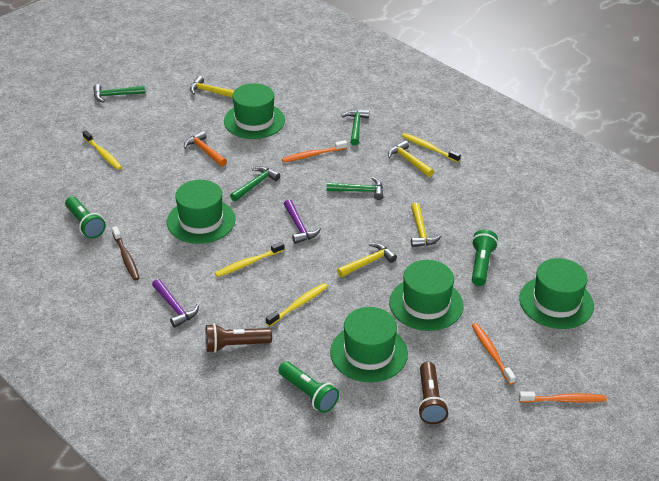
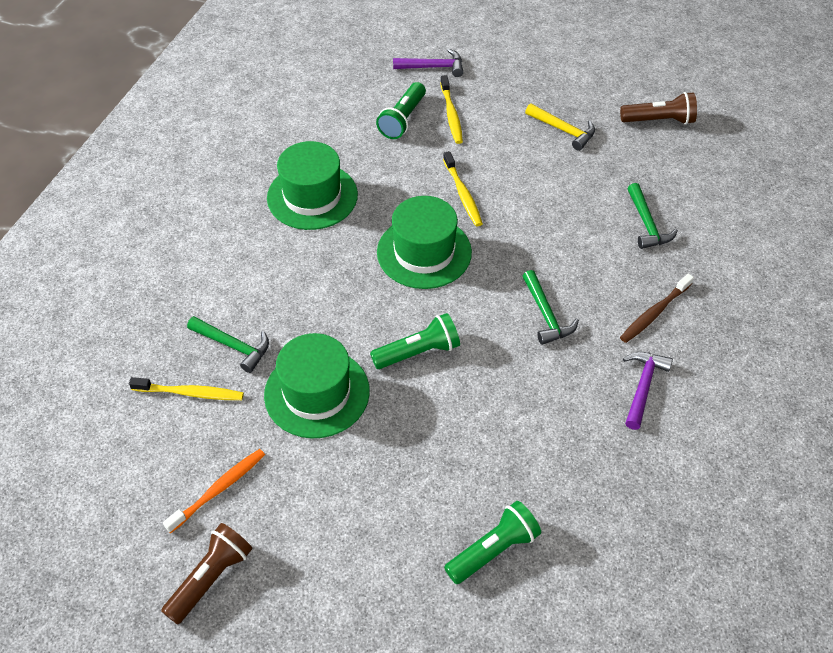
green hammer: 4 -> 3
green hat: 5 -> 3
orange hammer: 1 -> 0
orange toothbrush: 3 -> 1
yellow hammer: 4 -> 1
yellow toothbrush: 4 -> 3

